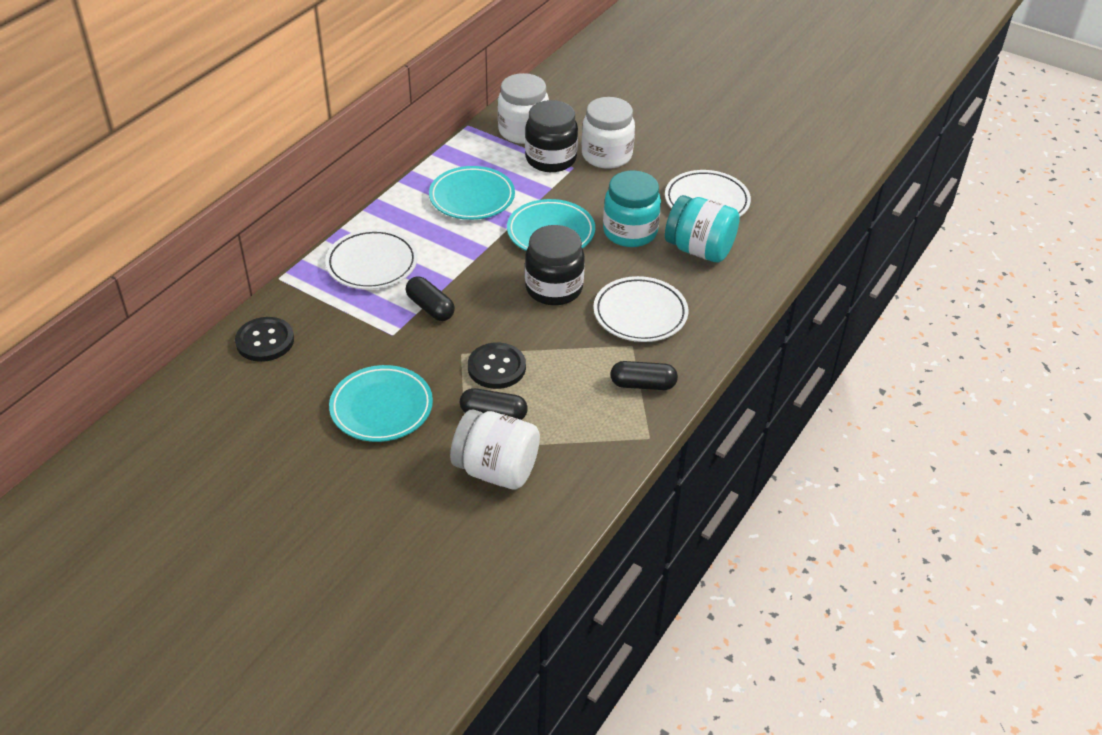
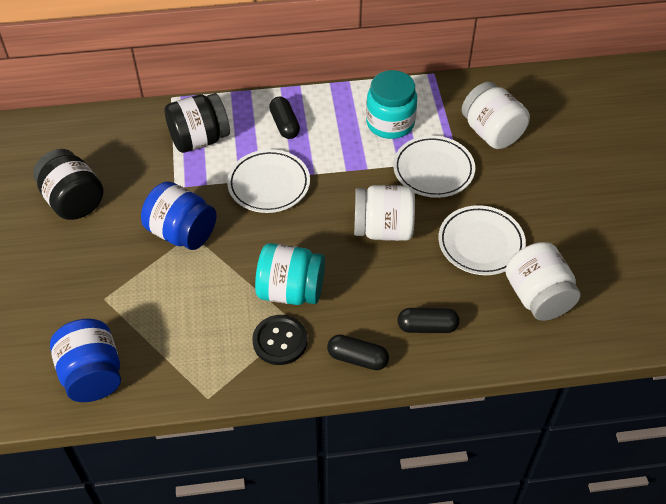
black button: 2 -> 1
blue jar: 0 -> 2
turquoise plate: 3 -> 0

